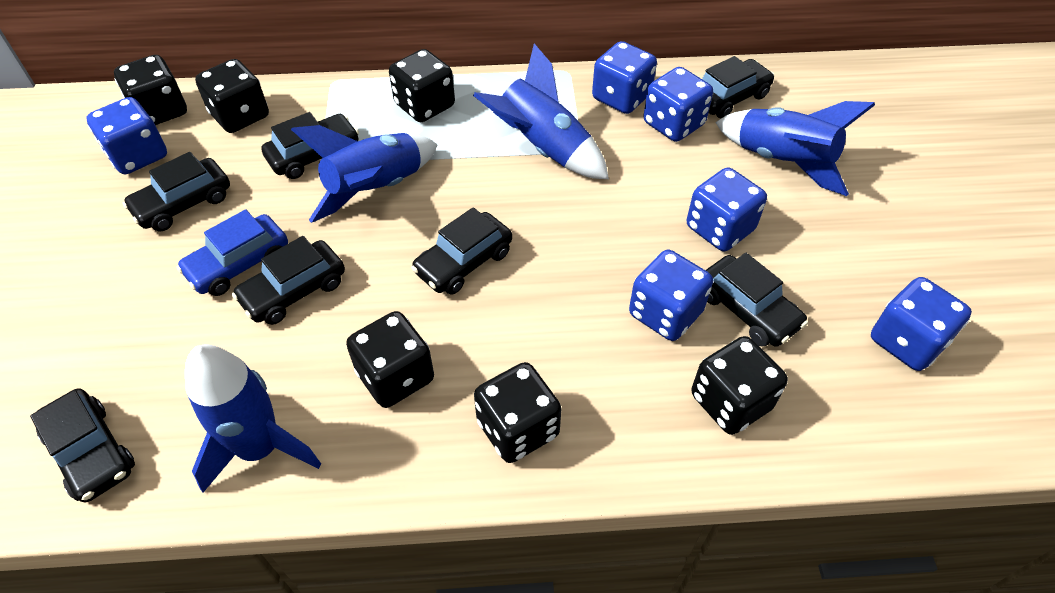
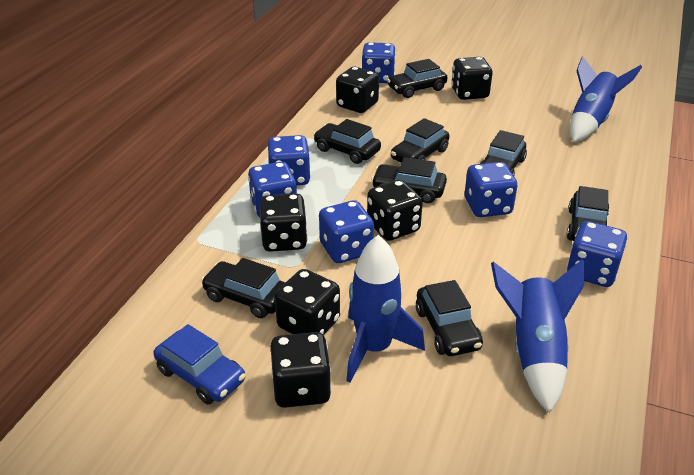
black car: 7 -> 8
blue rocket: 4 -> 3

